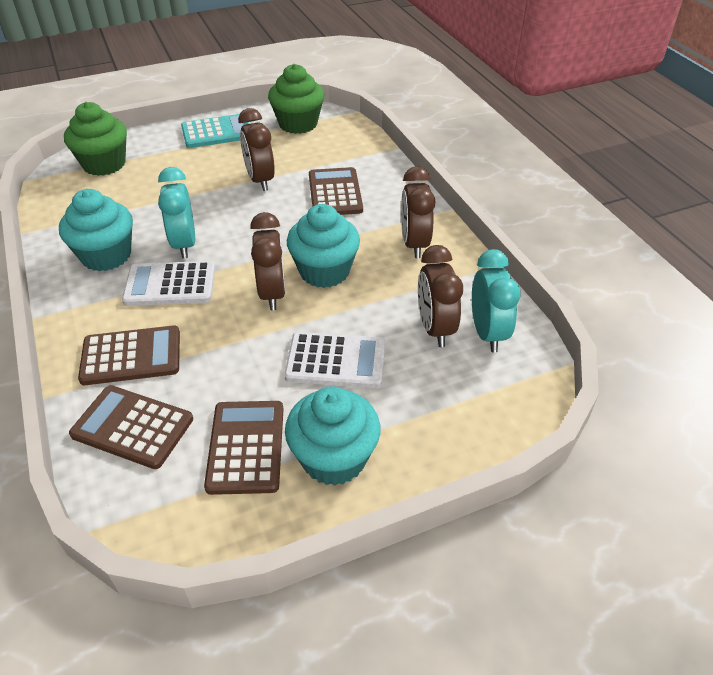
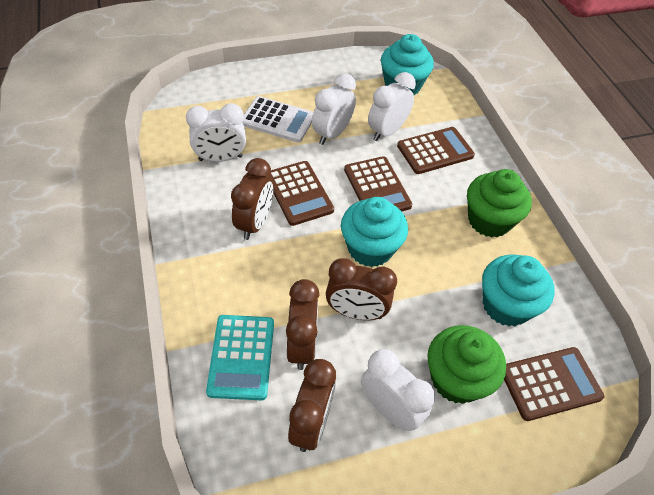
turquoise clock: 2 -> 0
white calculator: 2 -> 1
white clock: 0 -> 4

